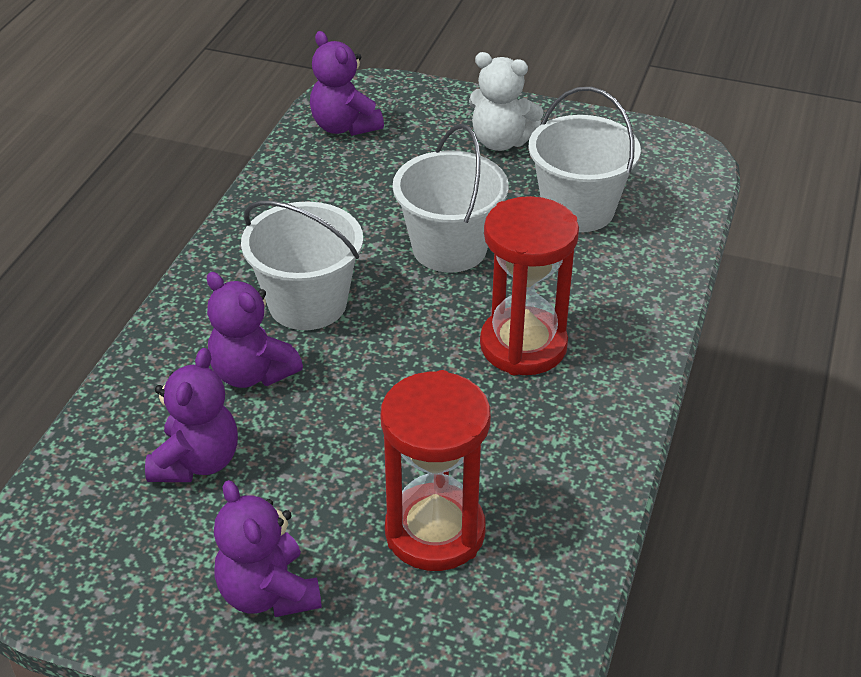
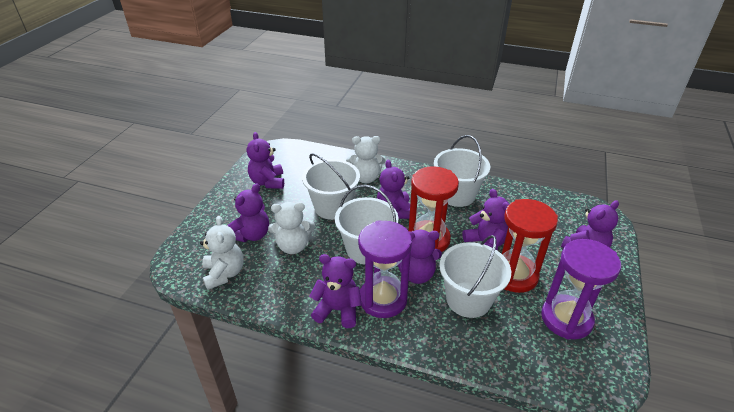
purple hourglass: 0 -> 2
purple teddy bear: 4 -> 7
white bucket: 3 -> 4
white teddy bear: 1 -> 3

